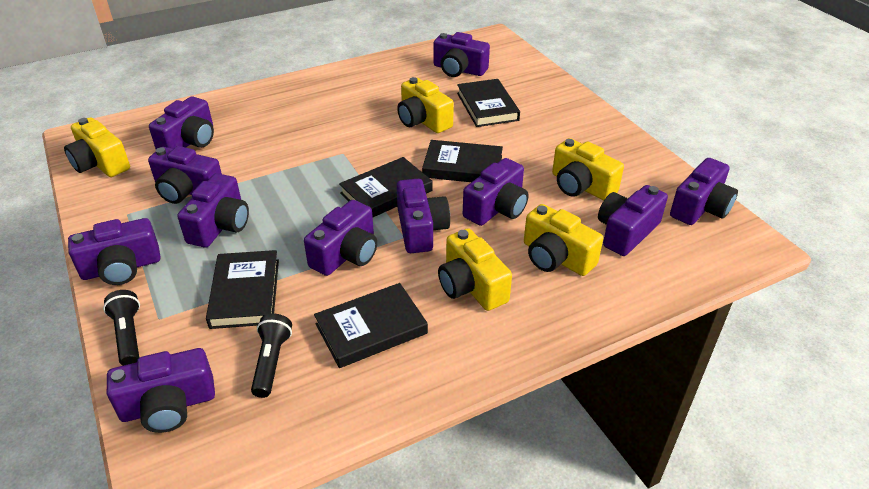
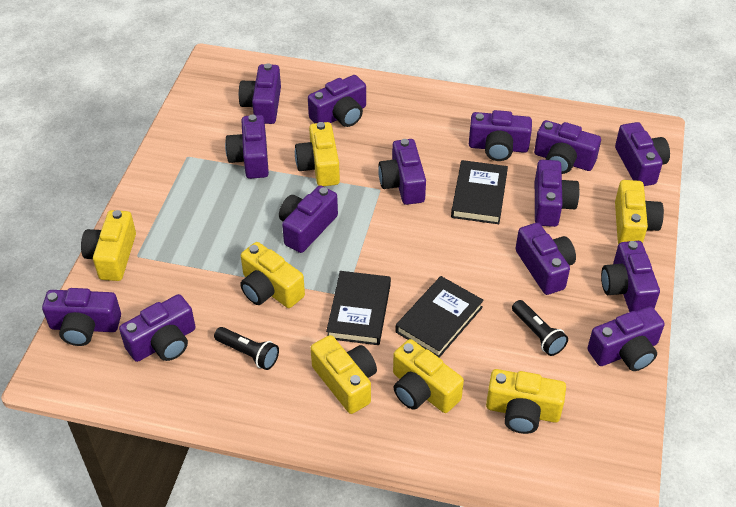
black book: 5 -> 3
purple camera: 11 -> 14
yellow camera: 5 -> 7

